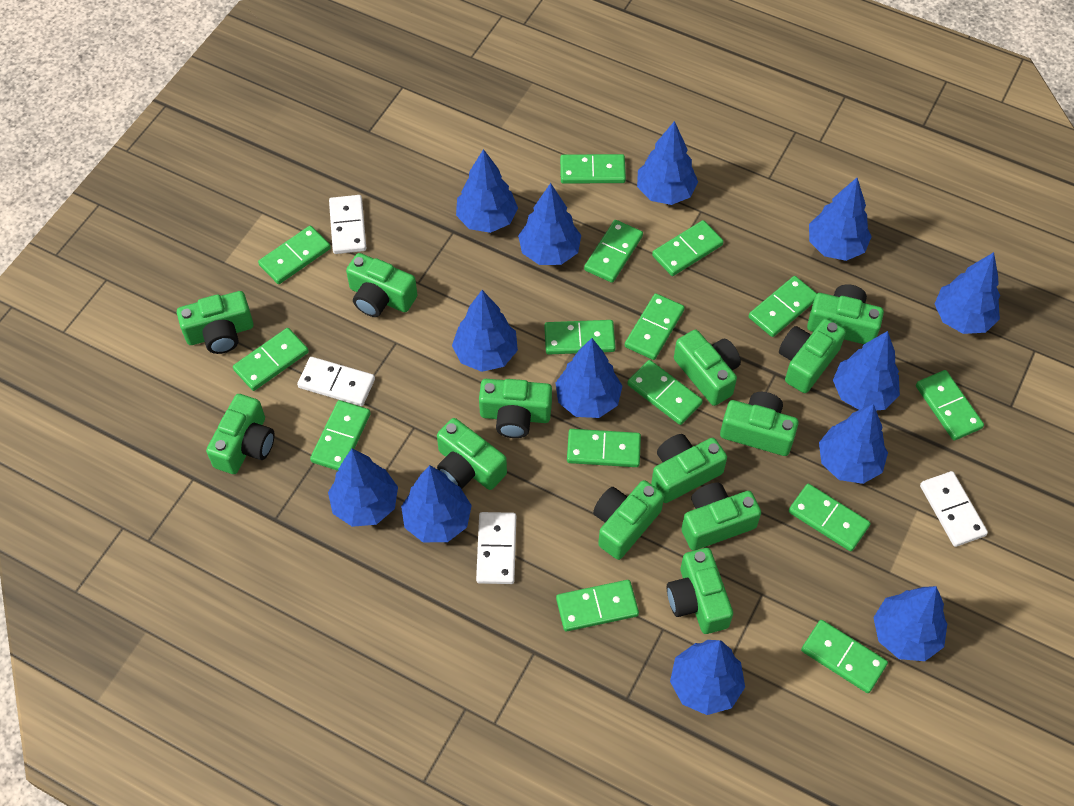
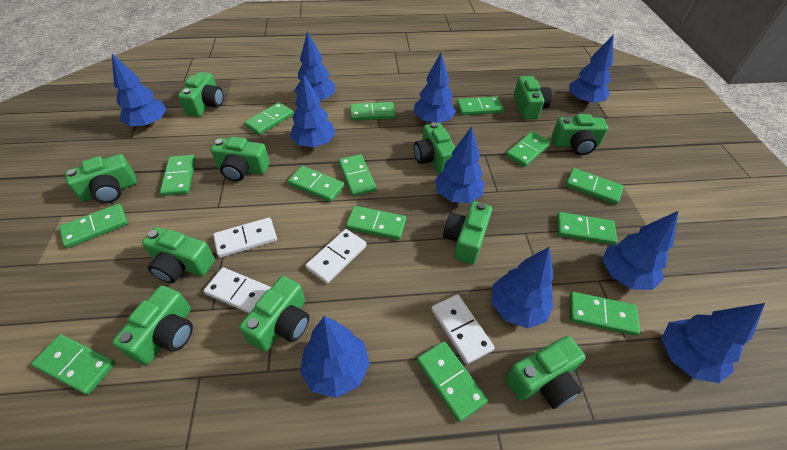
blue tree: 13 -> 10
green camera: 13 -> 11
green domino: 15 -> 14

